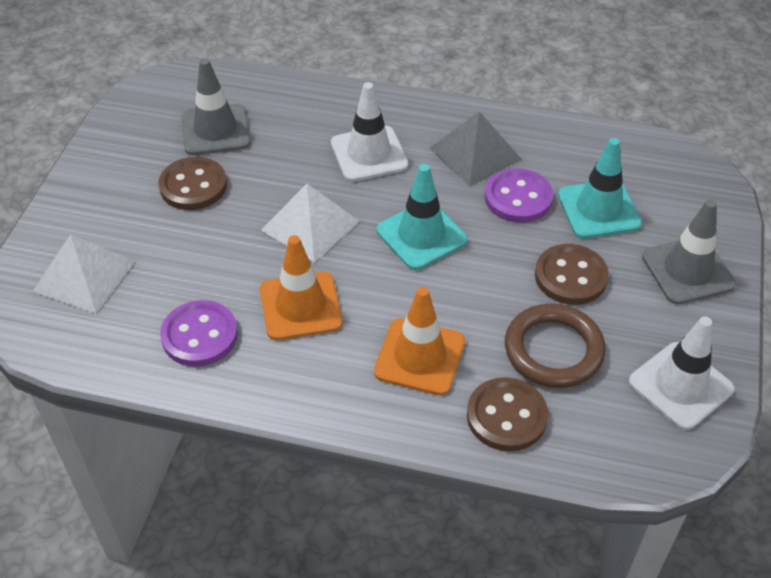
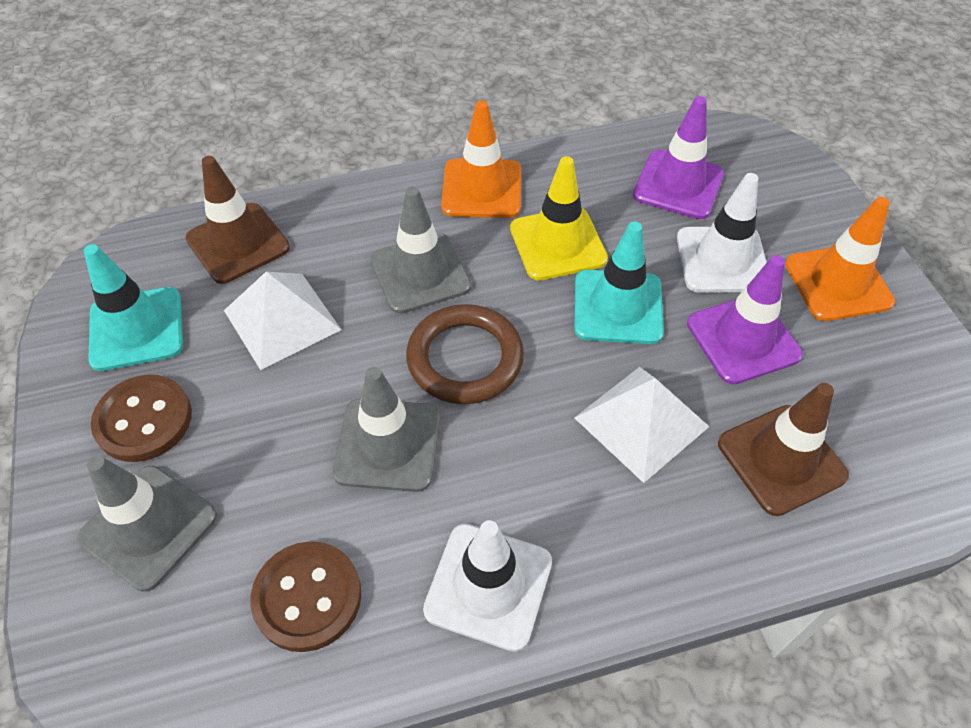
brown button: 3 -> 2
brown traffic cone: 0 -> 2
grey pyramid: 1 -> 0
grey traffic cone: 2 -> 3
purple button: 2 -> 0
purple traffic cone: 0 -> 2
yellow traffic cone: 0 -> 1

